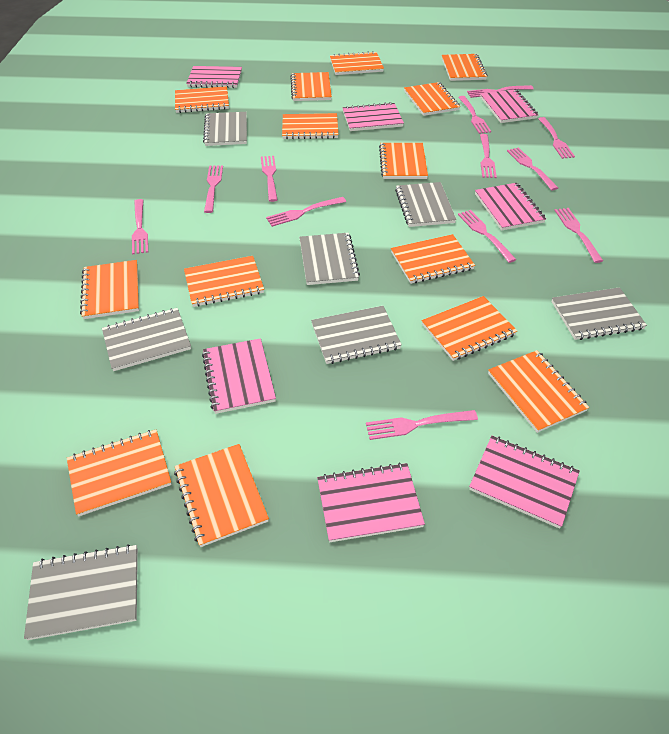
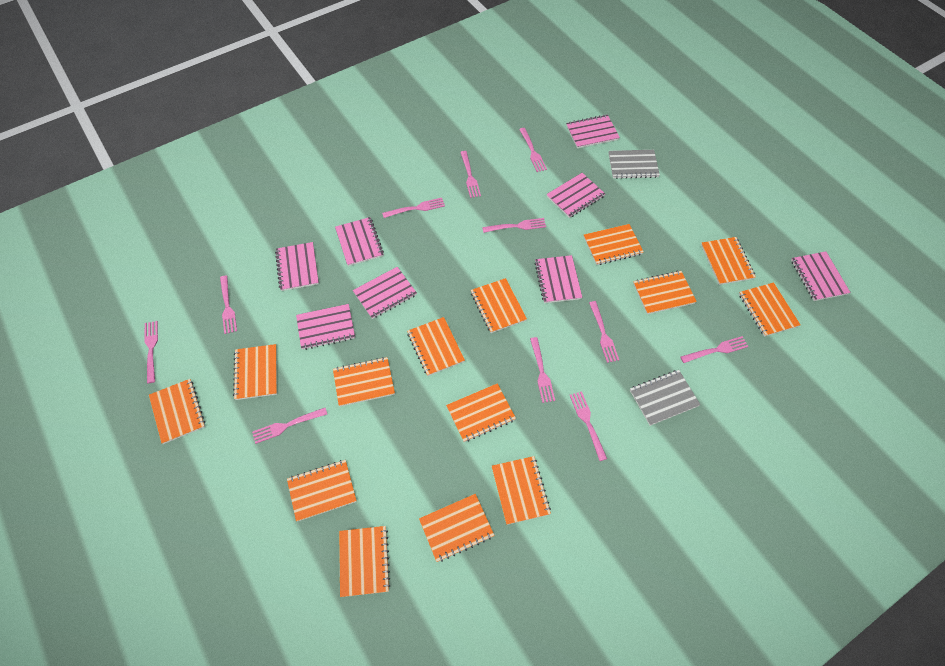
grey notebook: 7 -> 2
pink fork: 12 -> 11
pink notebook: 7 -> 8

